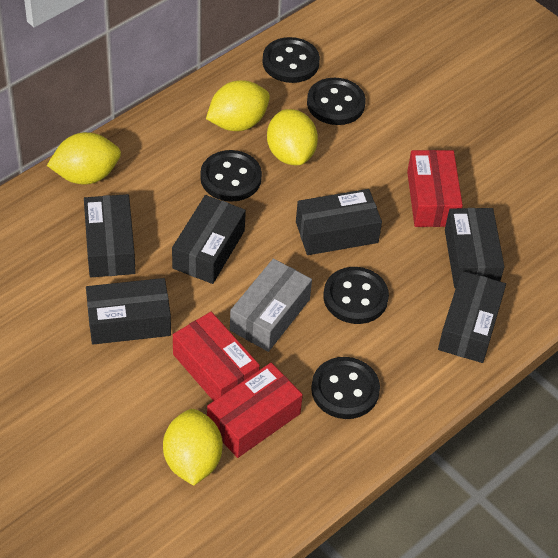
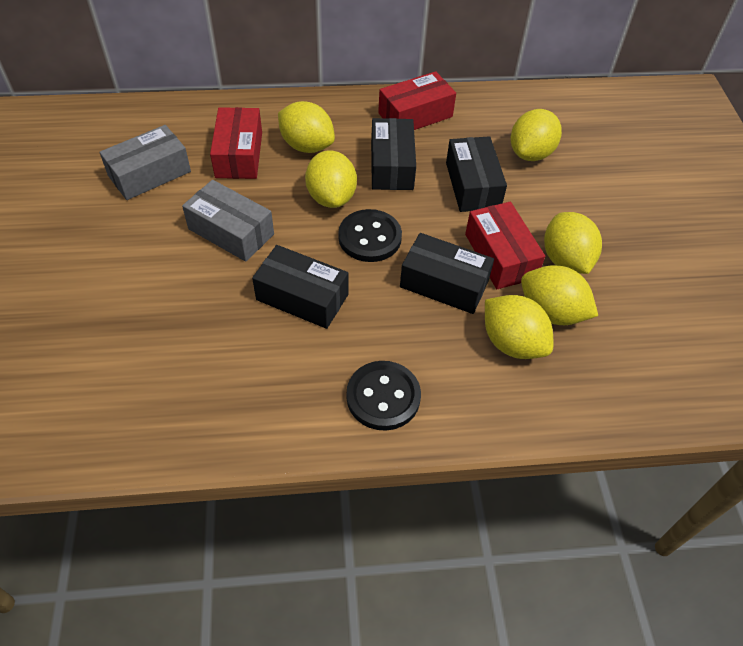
black box: 6 -> 4
black button: 5 -> 2
grey box: 1 -> 2
yellow lemon: 4 -> 6

